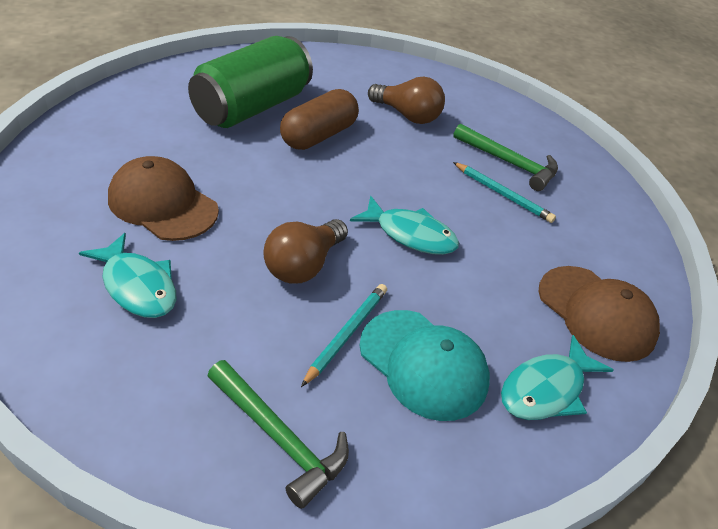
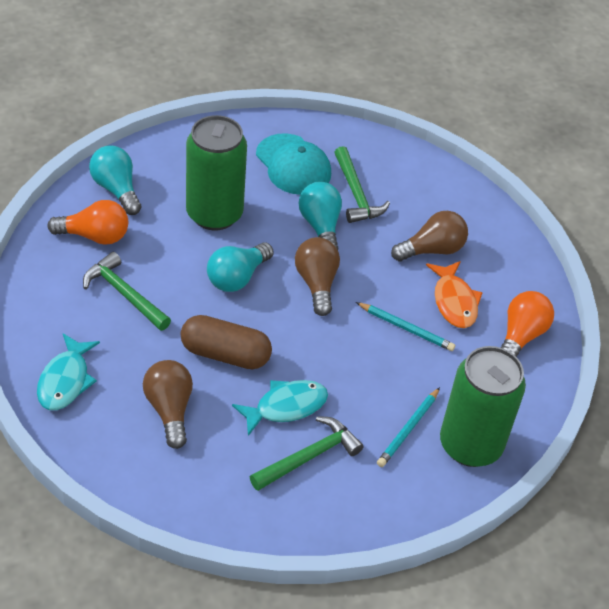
brown cap: 2 -> 0
brown light bulb: 2 -> 3
green can: 1 -> 2
green hammer: 2 -> 3
orange fish: 0 -> 1
orange light bulb: 0 -> 2
turquoise fish: 3 -> 2
turquoise light bulb: 0 -> 3

